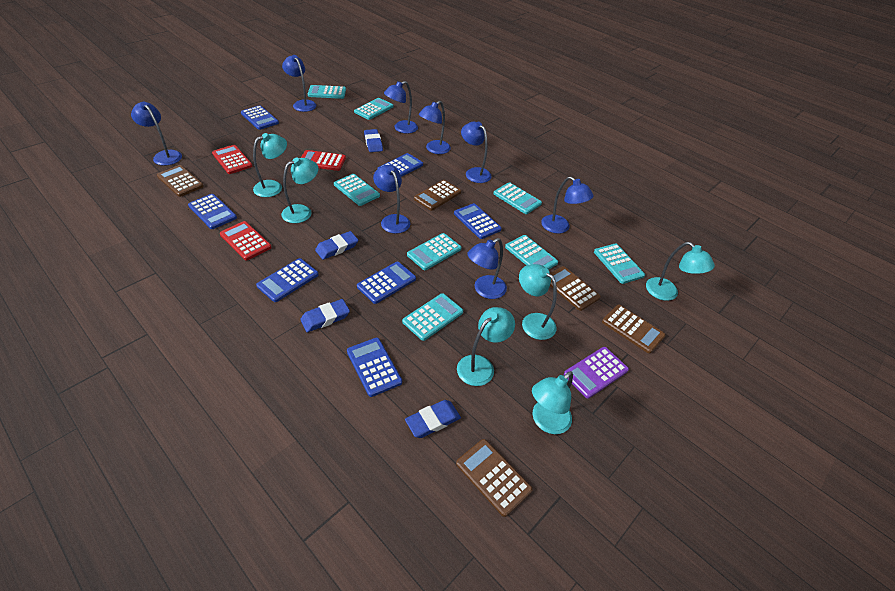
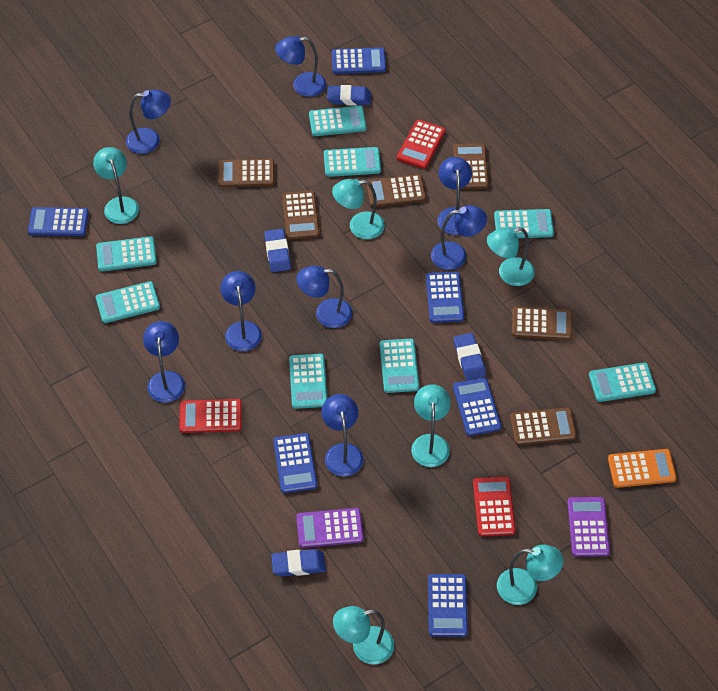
blue calculator: 7 -> 6
brown calculator: 5 -> 6
orange calculator: 0 -> 1
purple calculator: 1 -> 2

